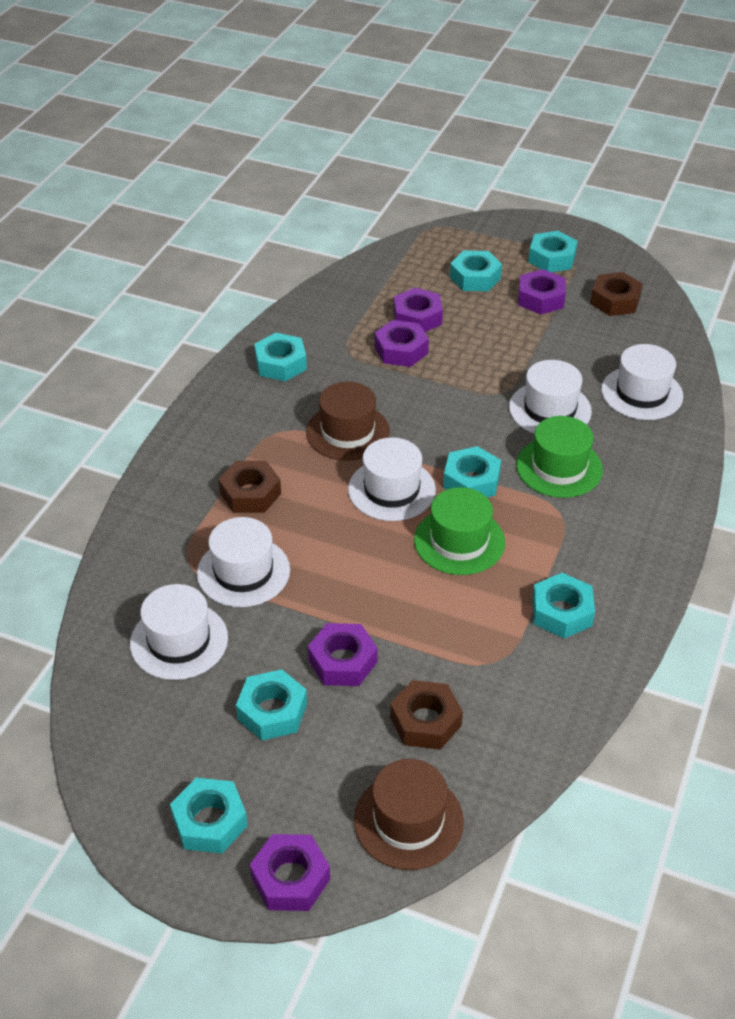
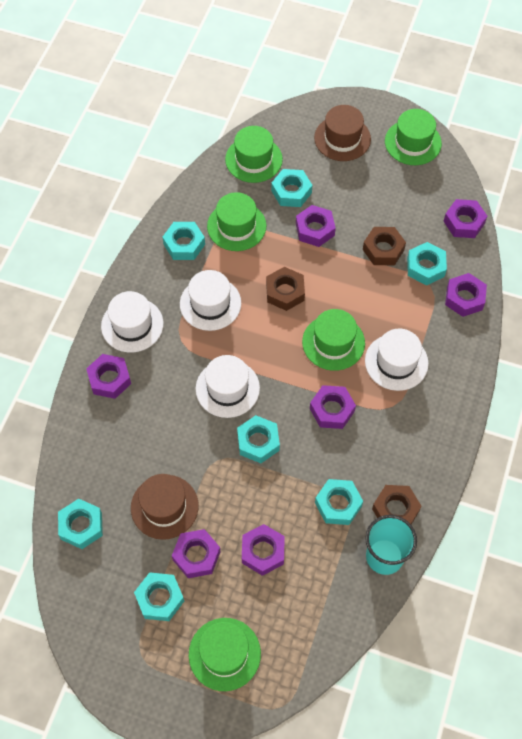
green hat: 2 -> 5
purple nut: 5 -> 7
turquoise cup: 0 -> 1
white hat: 5 -> 4

